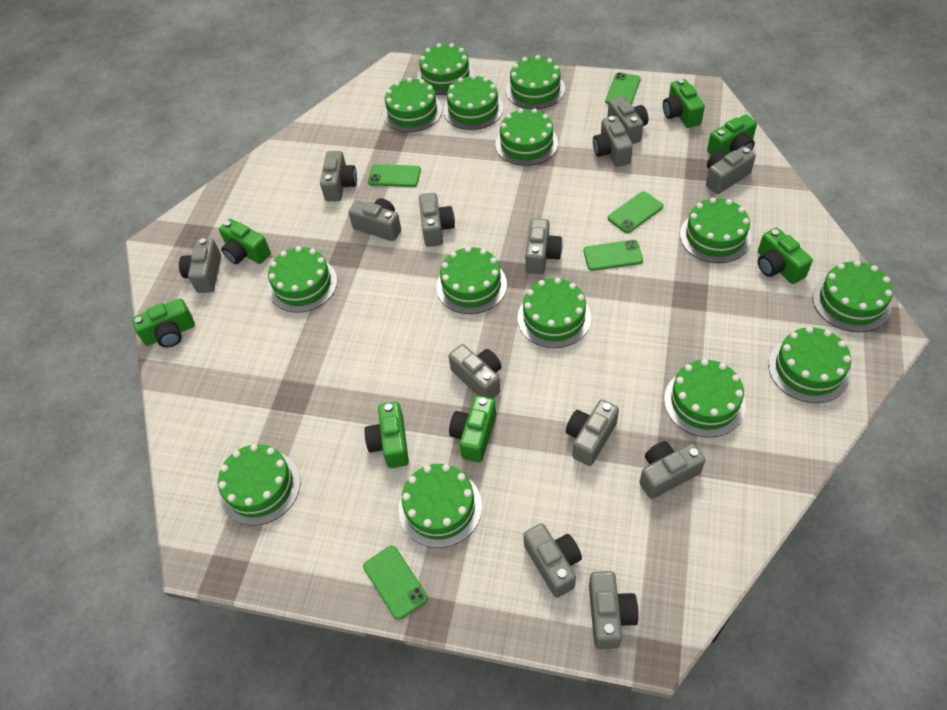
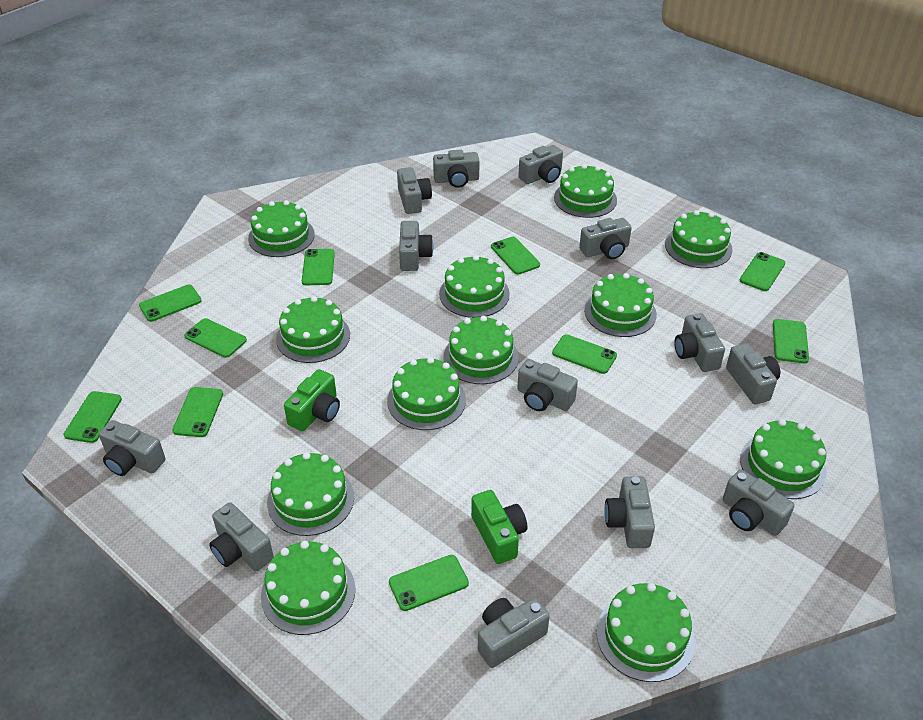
green cake: 14 -> 12
green camera: 7 -> 2
green phone: 5 -> 10

